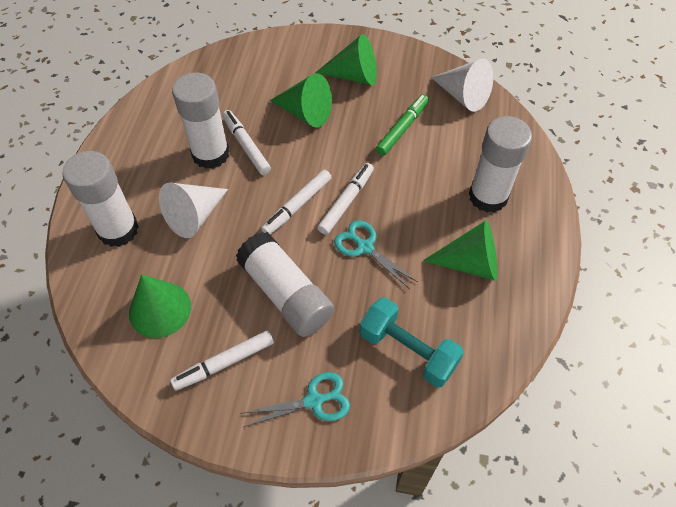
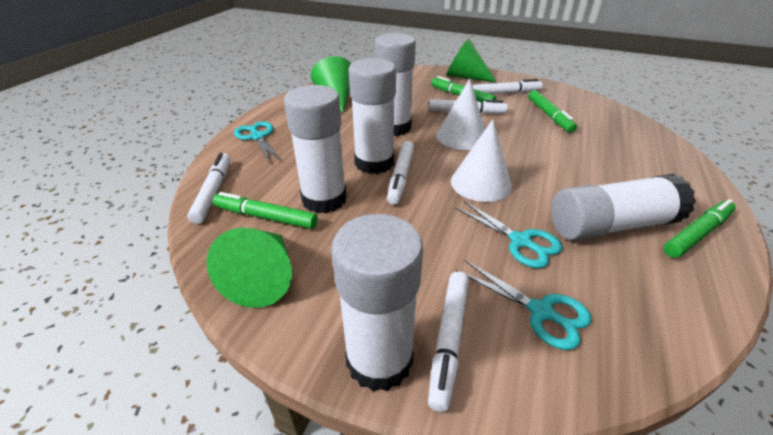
green cone: 4 -> 3
green marker: 1 -> 4
turquoise dumbbell: 1 -> 0
turquoise scissors: 2 -> 3
white glue stick: 4 -> 5
white marker: 4 -> 5

